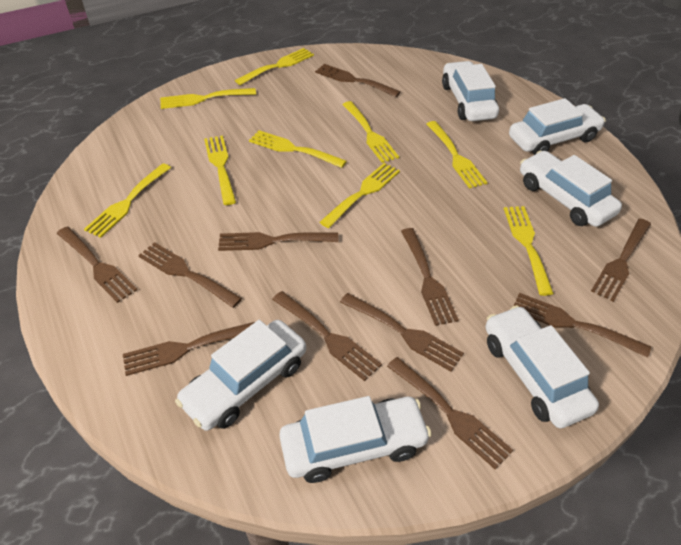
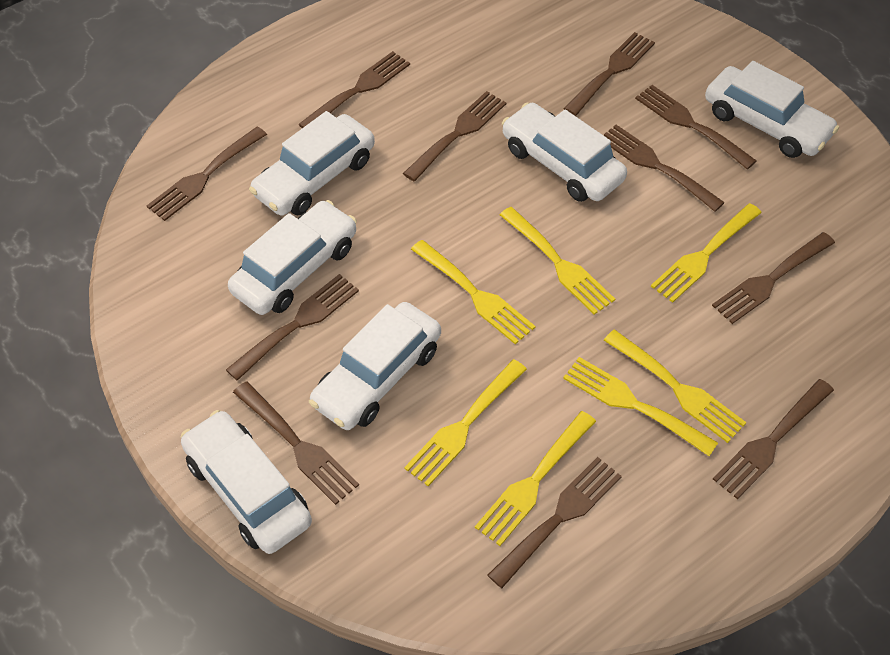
yellow fork: 9 -> 7

